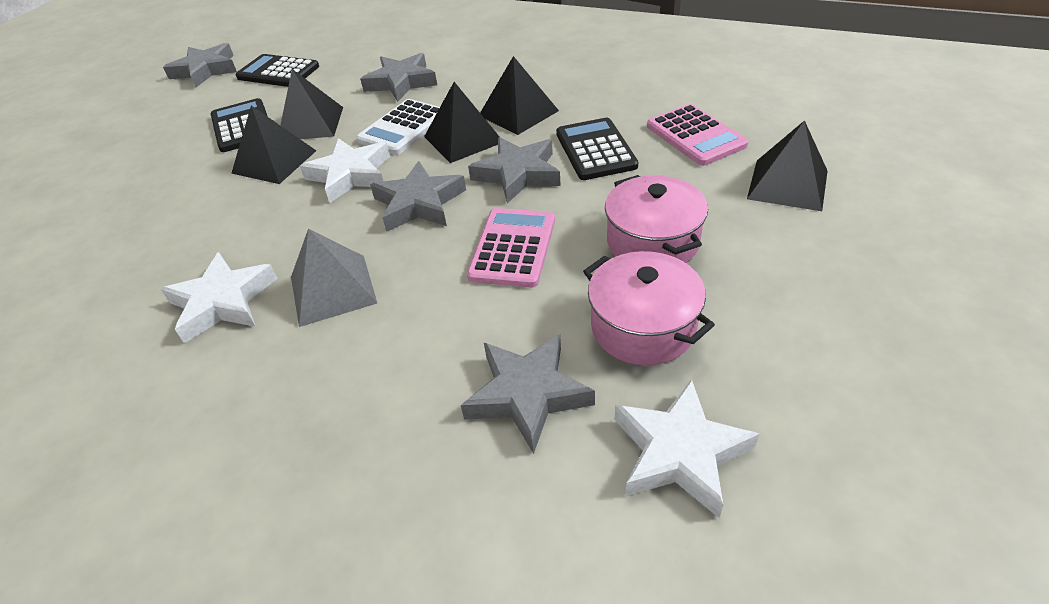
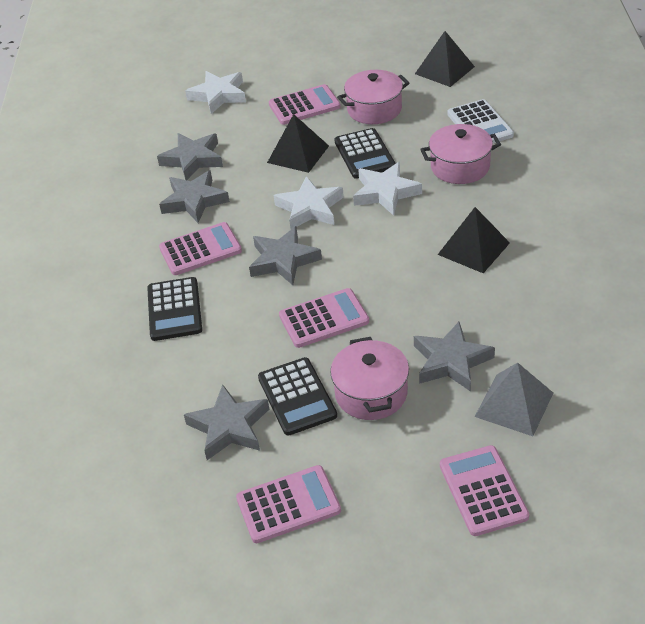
black pyramid: 5 -> 3
pink calculator: 2 -> 5
pink pot: 2 -> 3

